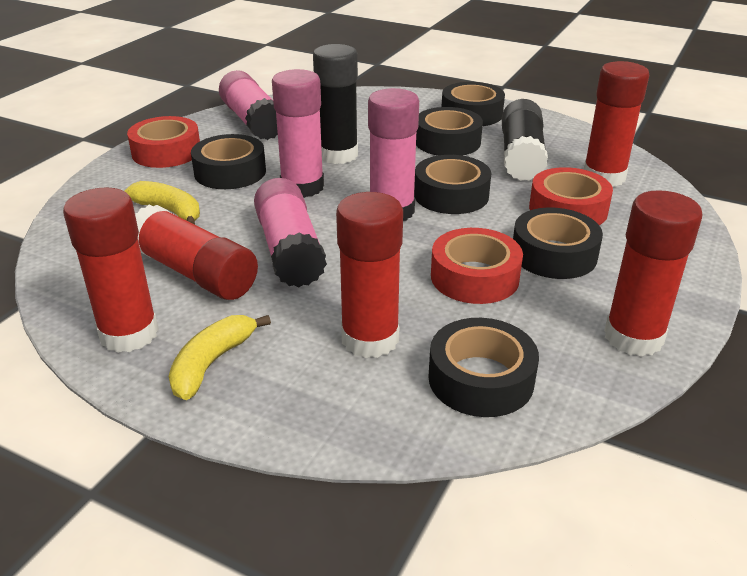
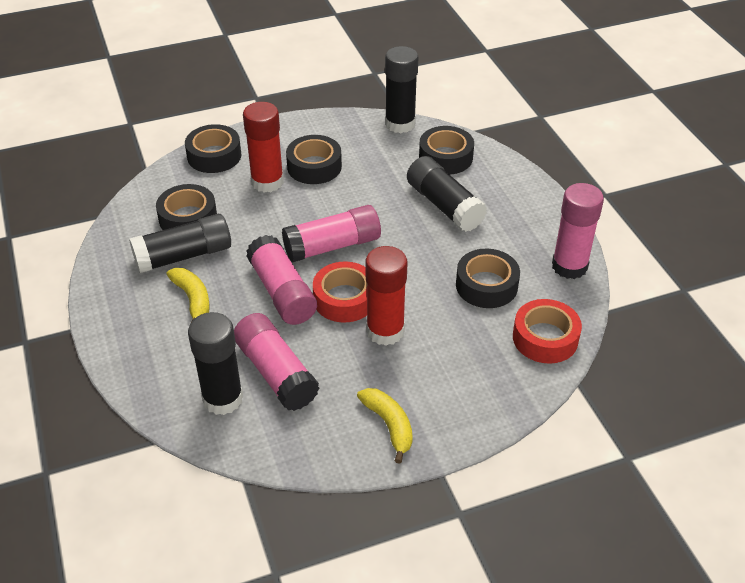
black glue stick: 2 -> 4
black tape: 6 -> 5
red glue stick: 5 -> 2
red tape: 3 -> 2

